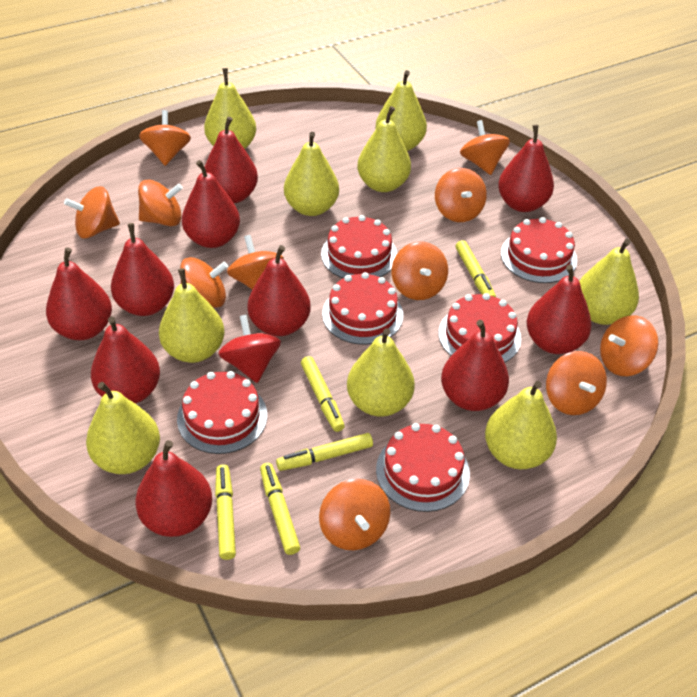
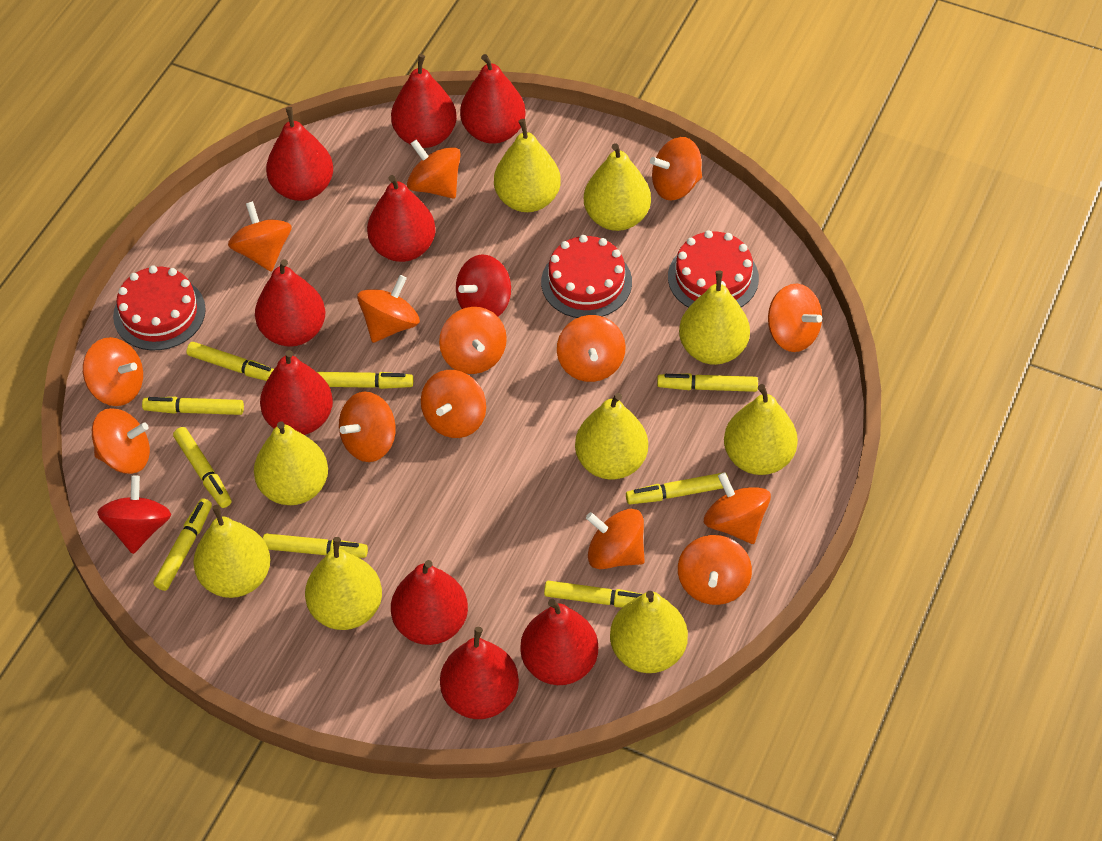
orange spinning top: 11 -> 14
red cake: 6 -> 3
red pear: 10 -> 9
red spinning top: 1 -> 2
yellow marker: 5 -> 9

